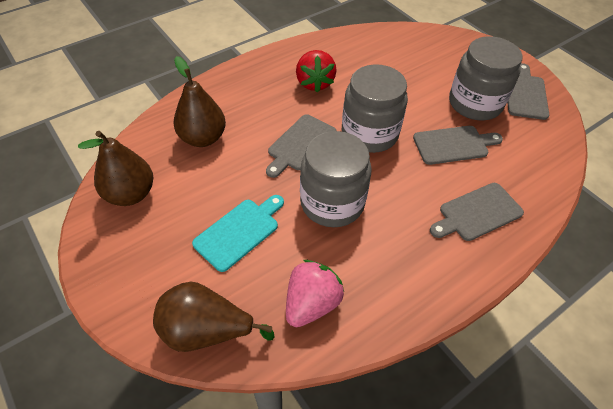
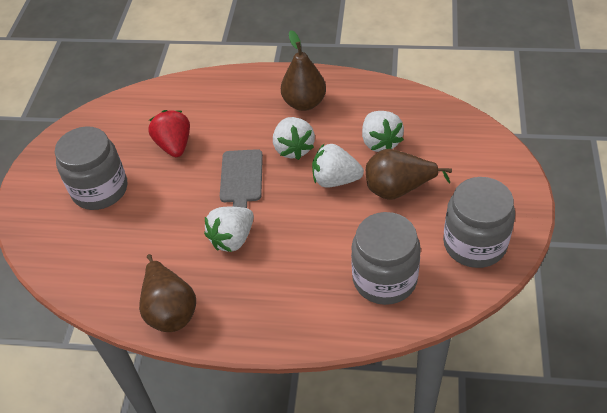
grey cutting board: 4 -> 1
pink strawberry: 1 -> 0
turquoise cutting board: 1 -> 0
white strawberry: 0 -> 4

